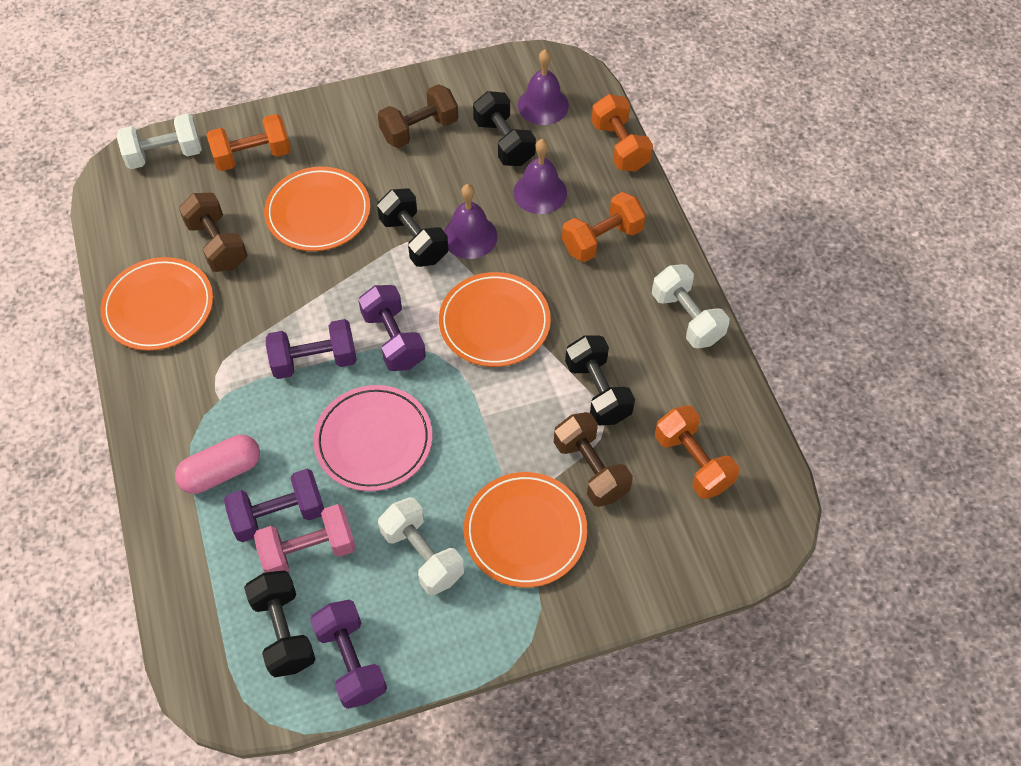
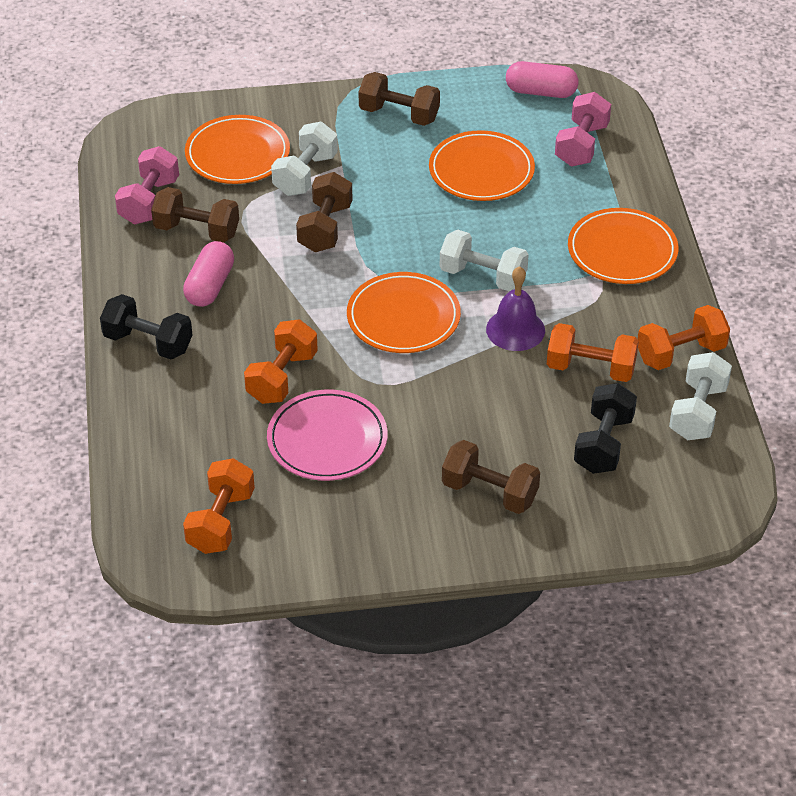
black dumbbell: 4 -> 2
brown dumbbell: 3 -> 4
pink capsule: 1 -> 2
pink dumbbell: 1 -> 2
purple bell: 3 -> 1
purple dumbbell: 4 -> 0

